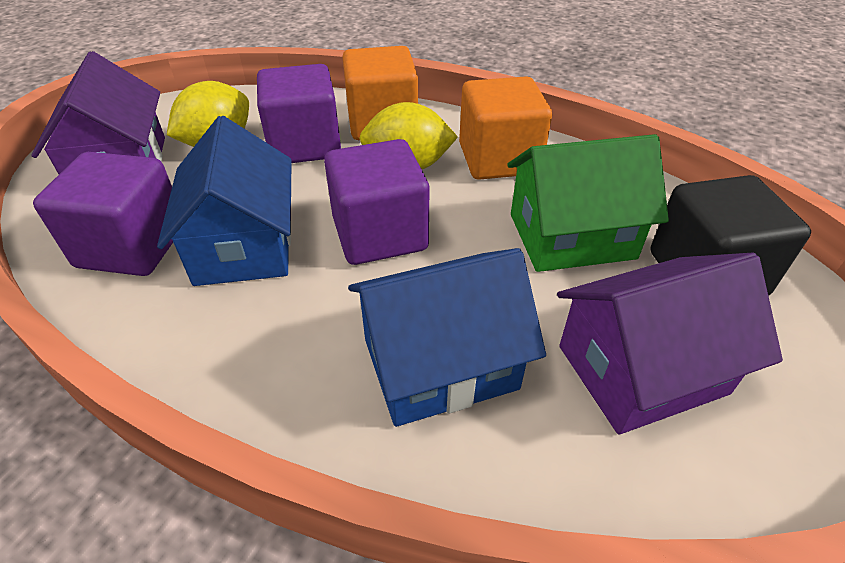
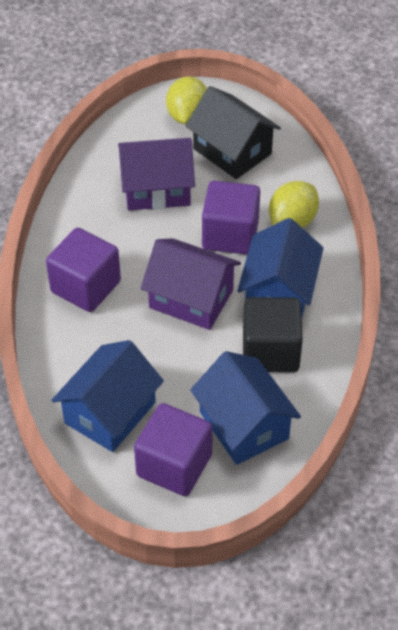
black house: 0 -> 1
blue house: 2 -> 3
green house: 1 -> 0
orange cube: 2 -> 0

